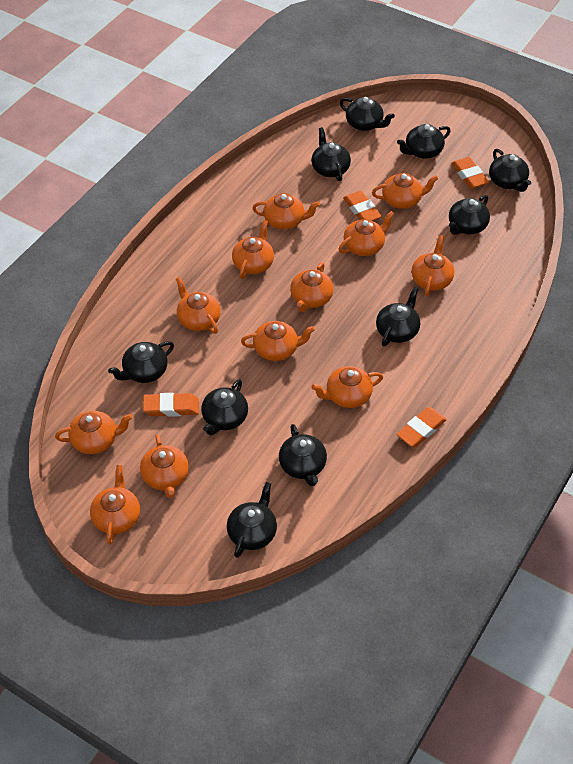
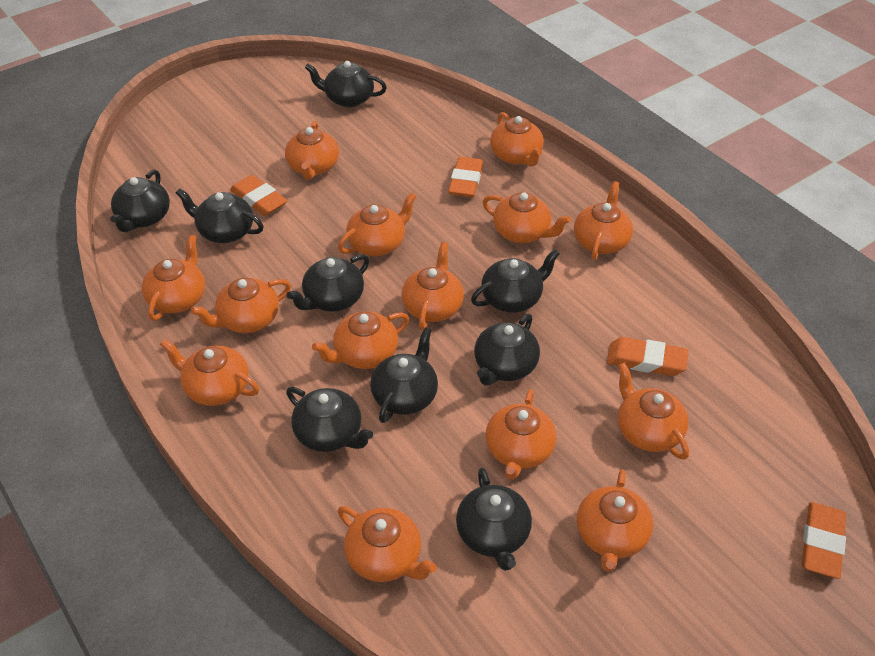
black teapot: 10 -> 9
orange teapot: 12 -> 14

